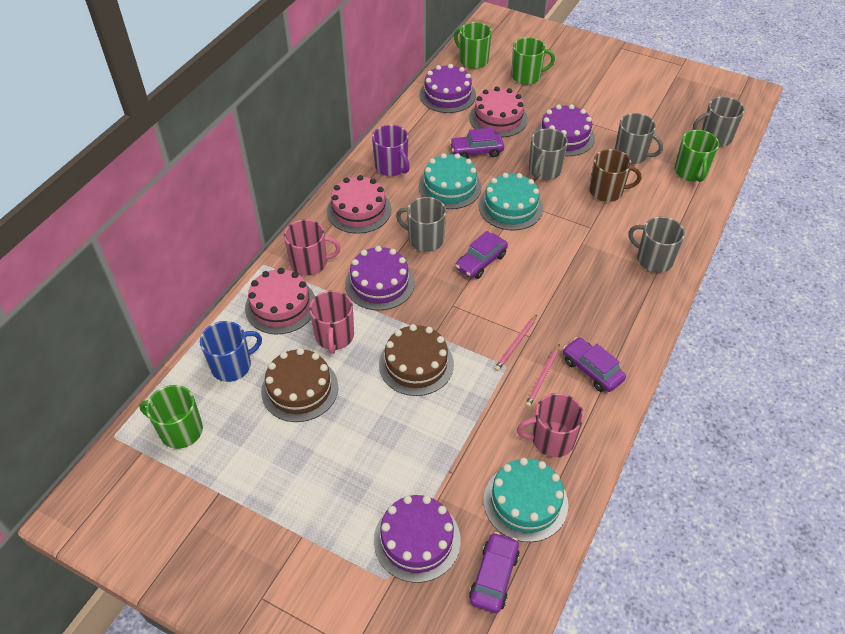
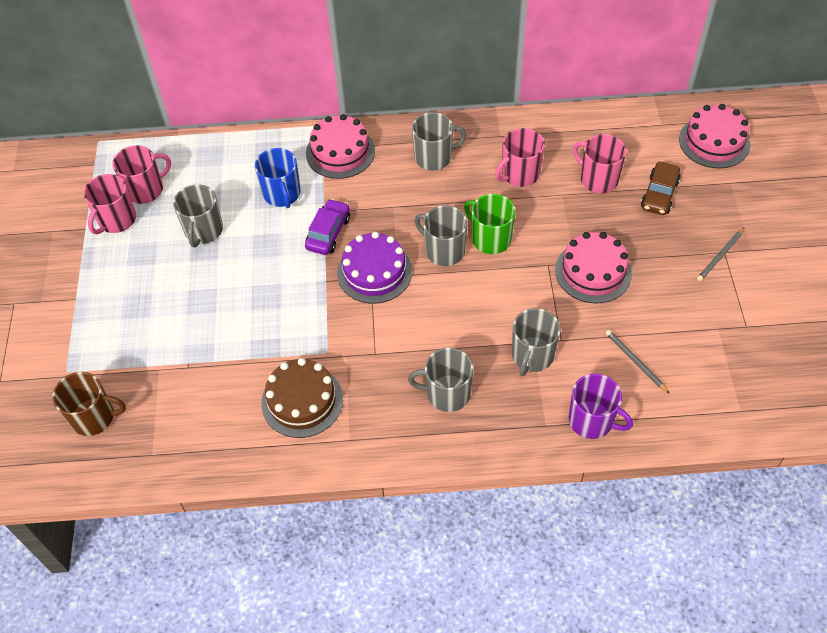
brown cake: 2 -> 1
brown car: 0 -> 1
green mug: 4 -> 1
grey pencil: 0 -> 2
pink mug: 3 -> 4
pink pencil: 2 -> 0
purple cake: 4 -> 1
purple car: 4 -> 1
turquoise cake: 3 -> 0

